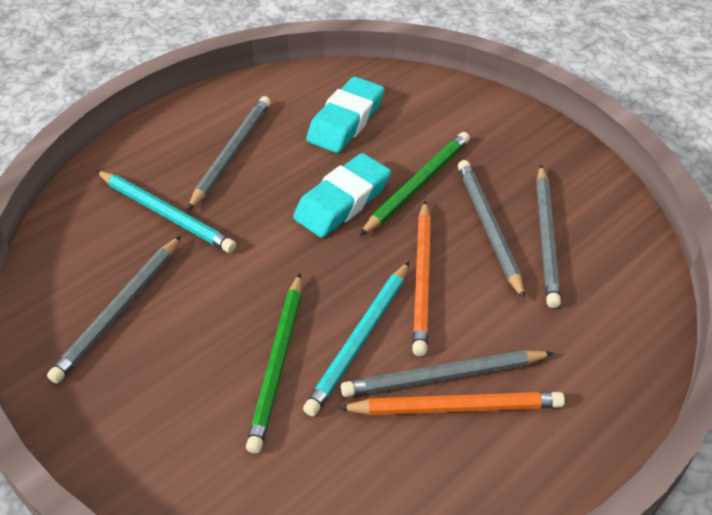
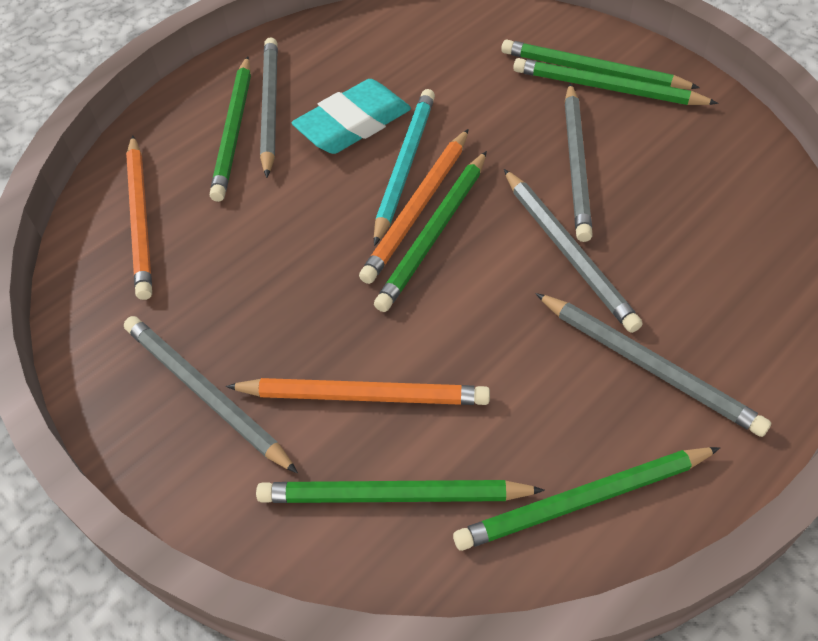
green pencil: 2 -> 6
orange pencil: 2 -> 3
turquoise eraser: 2 -> 1
turquoise pencil: 2 -> 1

